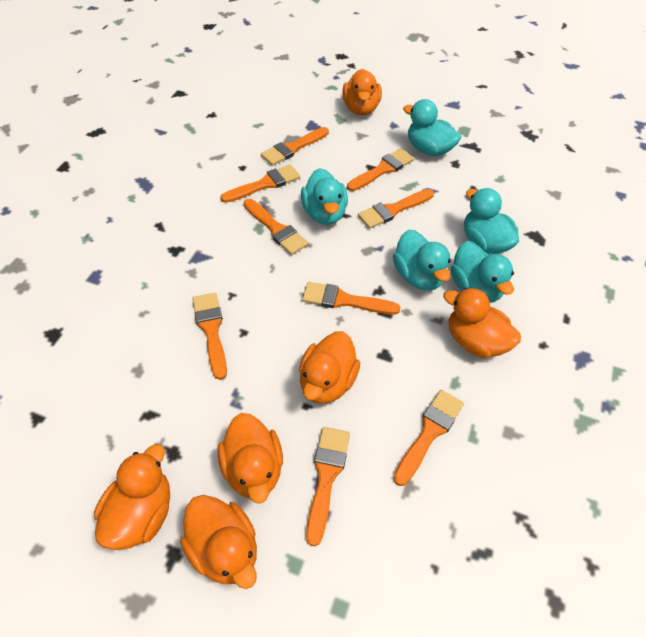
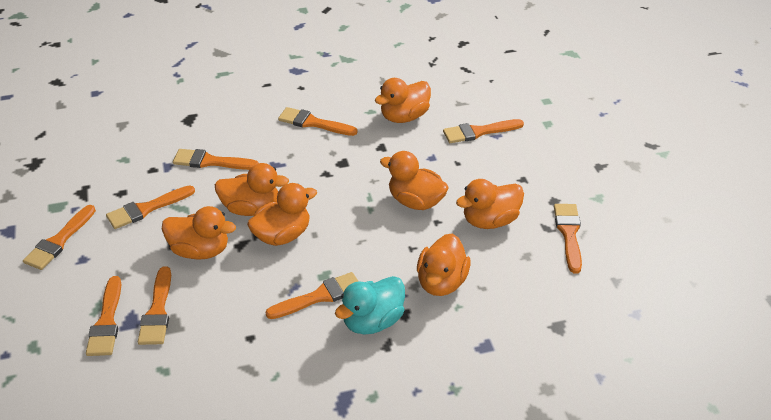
orange duck: 6 -> 7
turquoise duck: 5 -> 1

